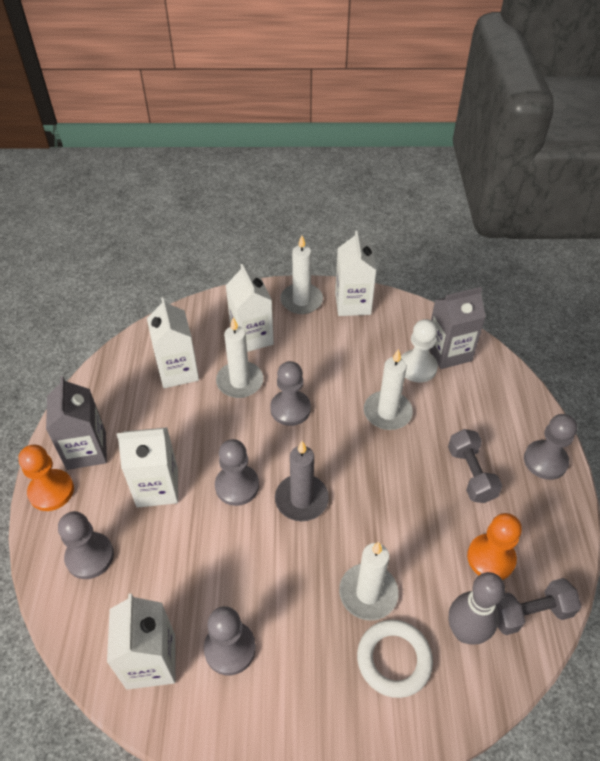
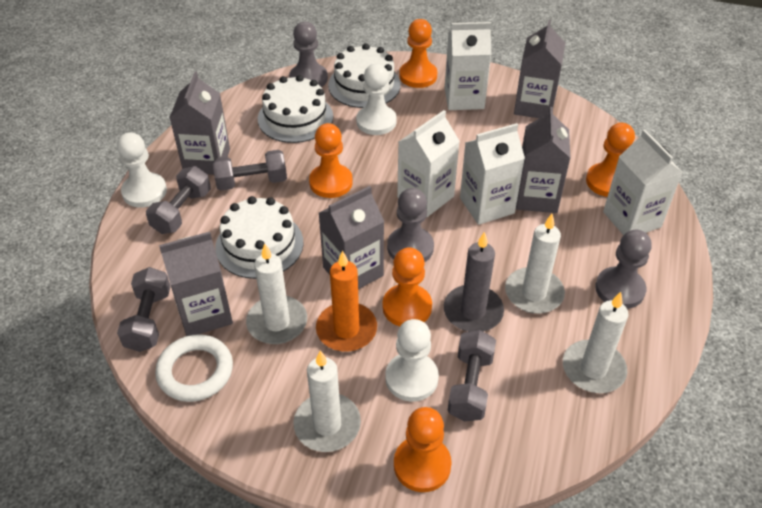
grey bowling pin: 1 -> 0
grey carton: 2 -> 5
grey dumbbell: 2 -> 4
grey pawn: 5 -> 3
orange candle: 0 -> 1
orange pawn: 2 -> 5
white cake: 0 -> 3
white carton: 5 -> 4
white pawn: 1 -> 3

